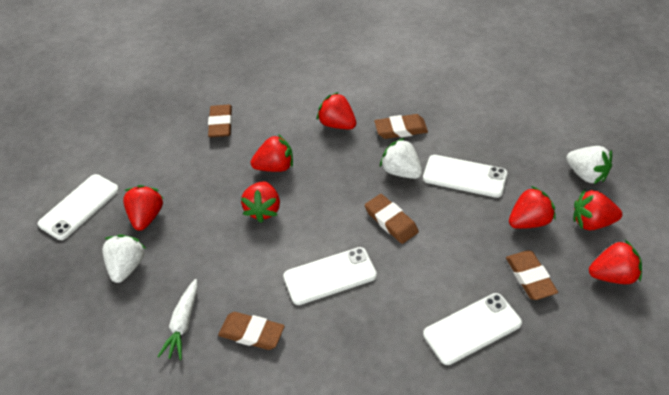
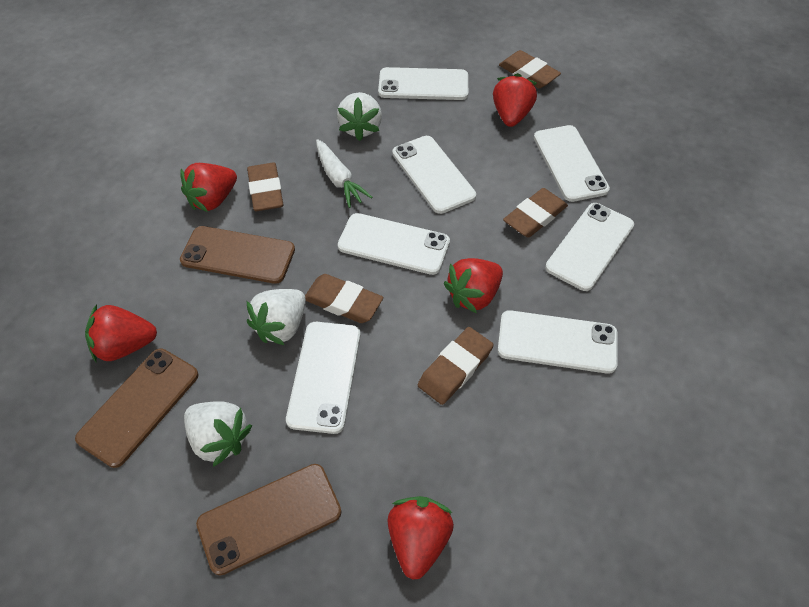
brown phone: 0 -> 3
red strawberry: 7 -> 5
white phone: 4 -> 7

